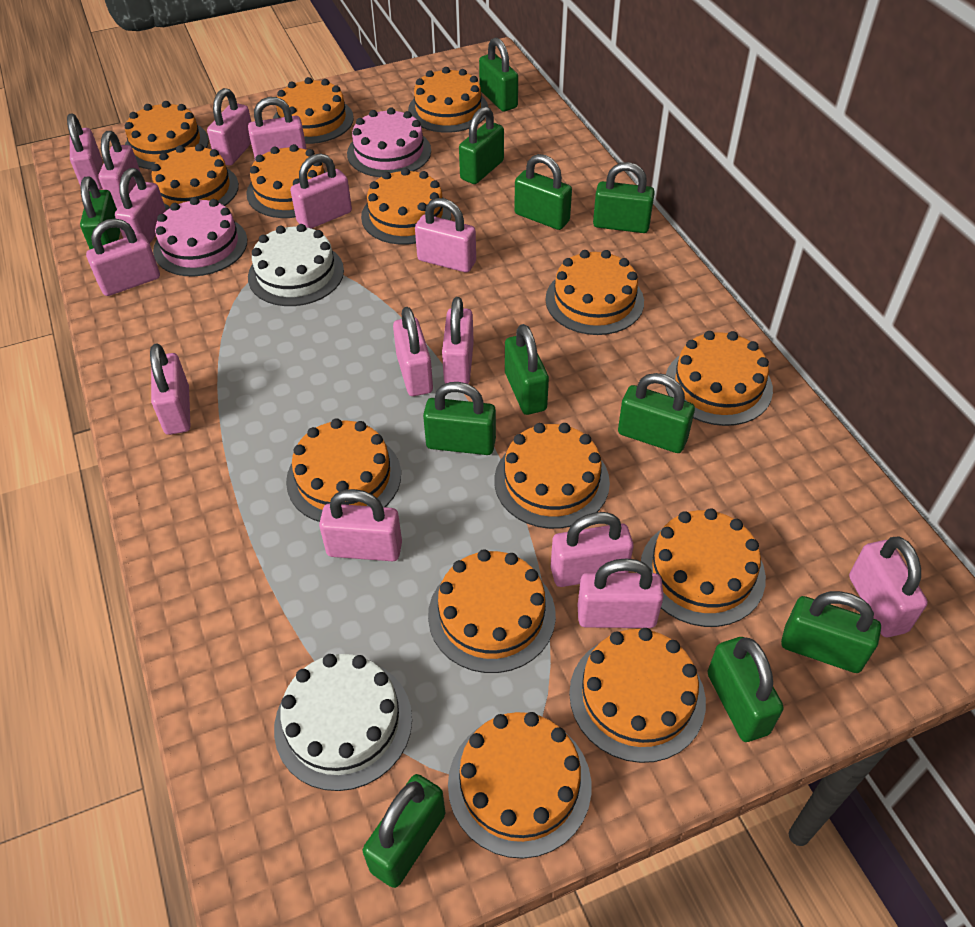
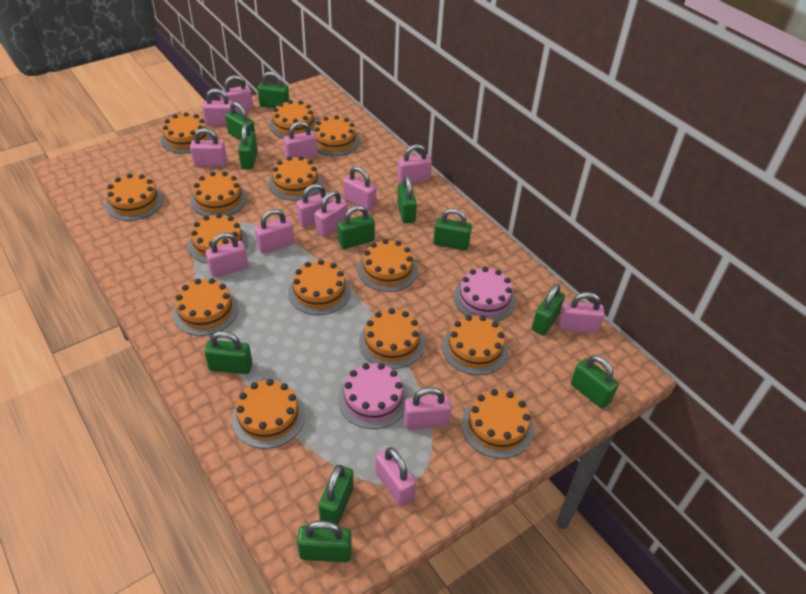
pink padlock: 15 -> 13
white cake: 2 -> 0

